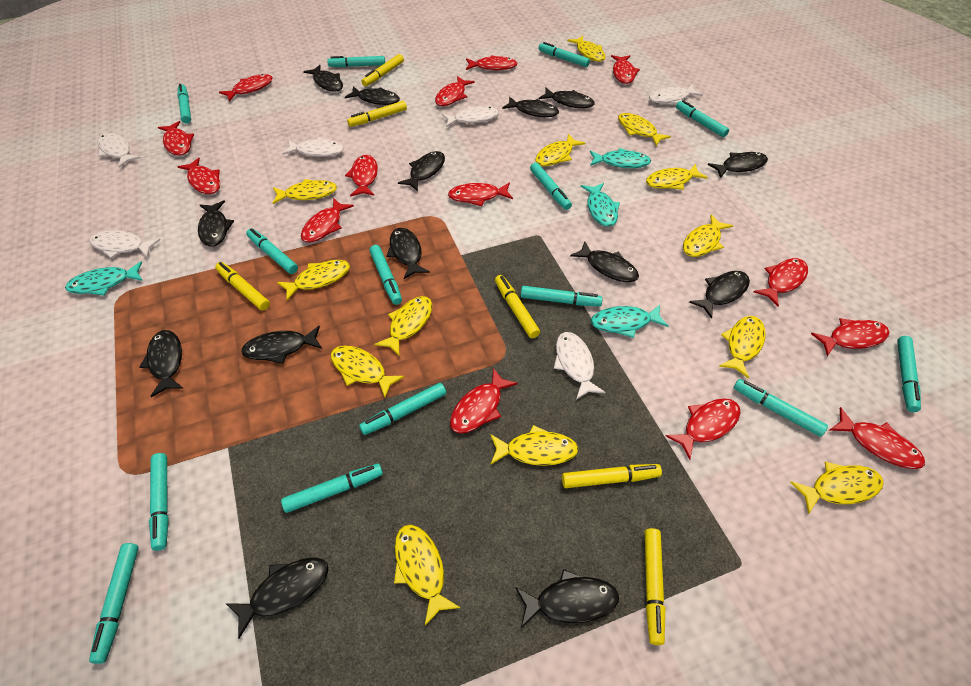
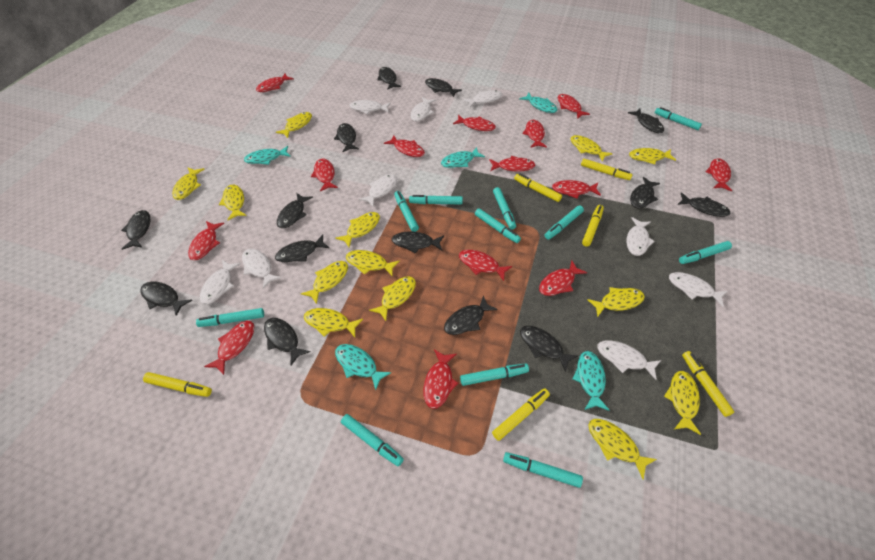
turquoise fish: 4 -> 5
turquoise marker: 14 -> 11
white fish: 6 -> 9

